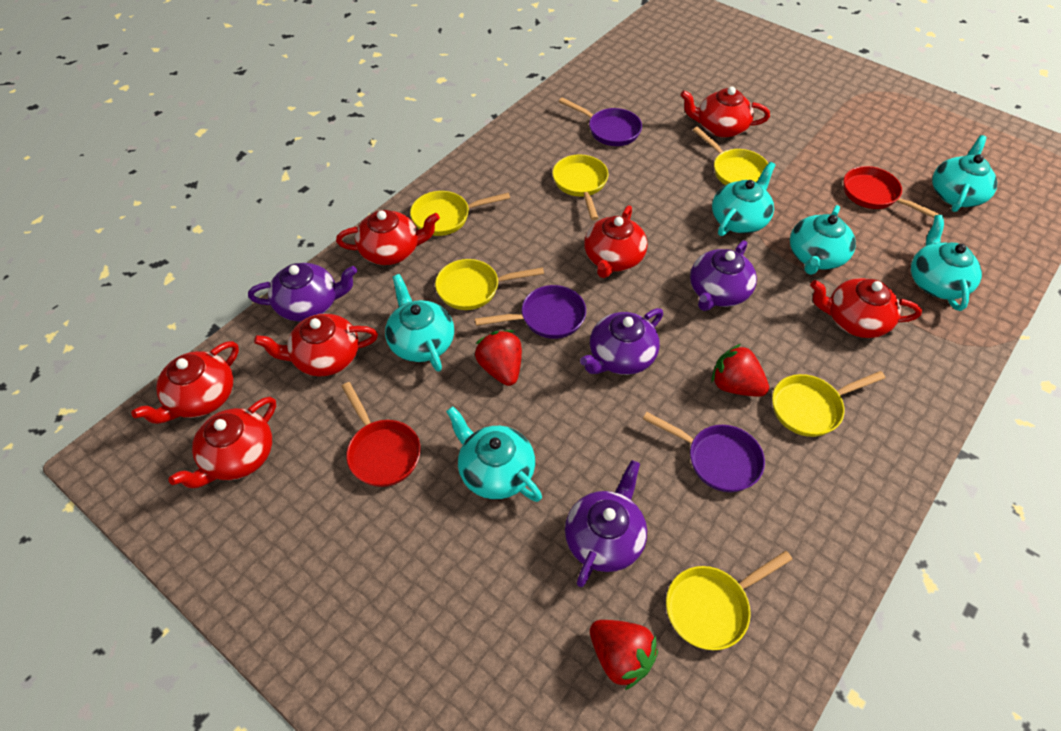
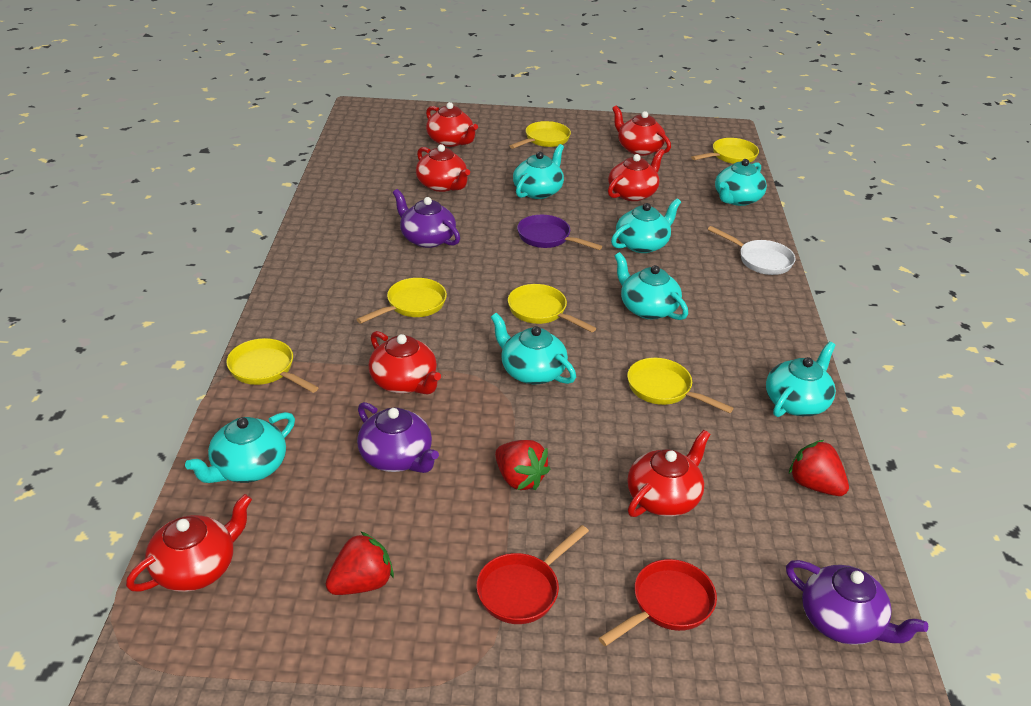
purple pan: 3 -> 1
purple teapot: 4 -> 3
turquoise teapot: 6 -> 7
white pan: 0 -> 1

